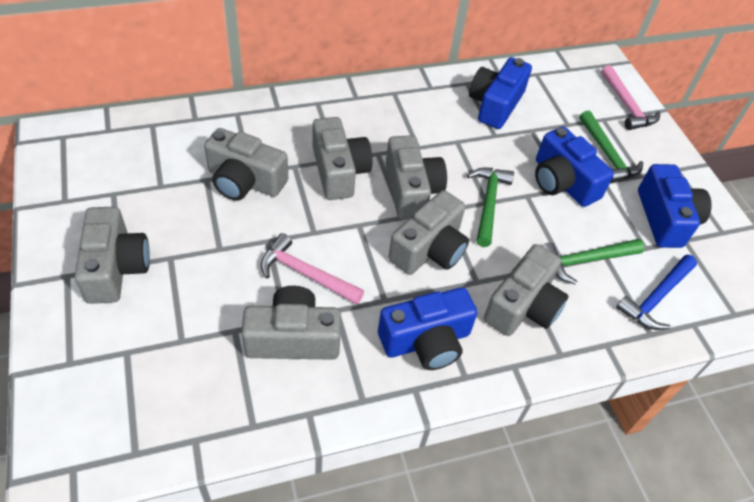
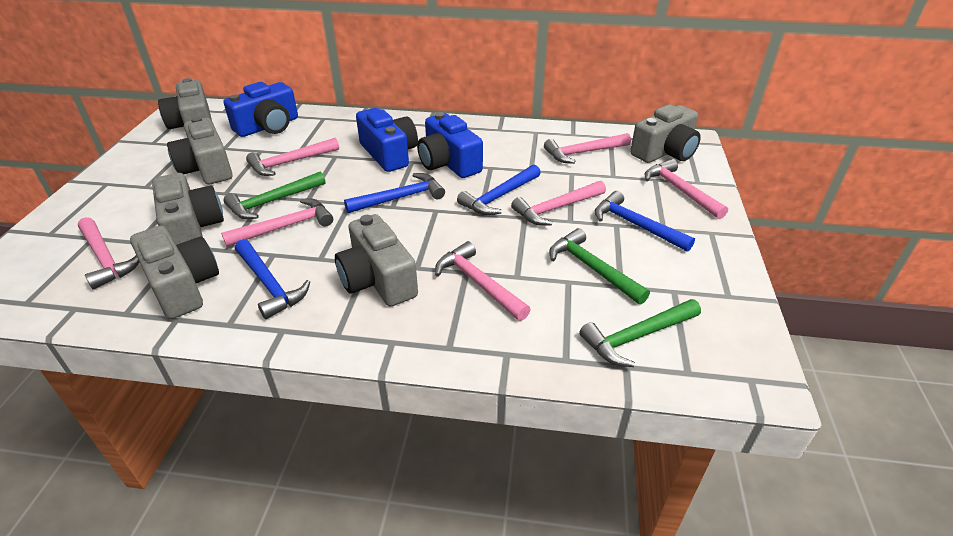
blue camera: 4 -> 3
blue hammer: 1 -> 4
grey camera: 7 -> 6
pink hammer: 2 -> 7

